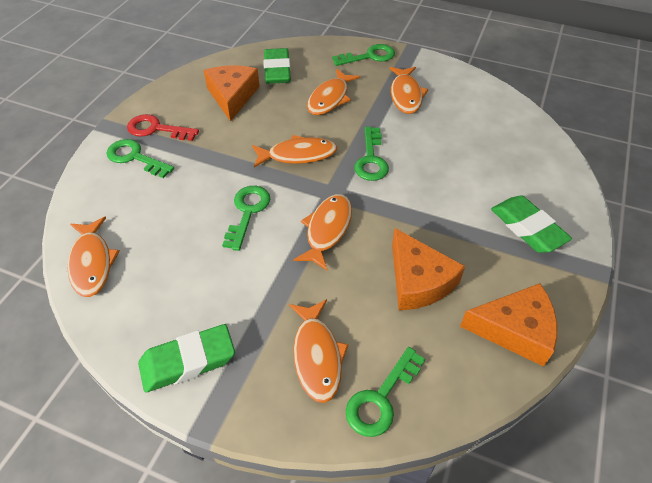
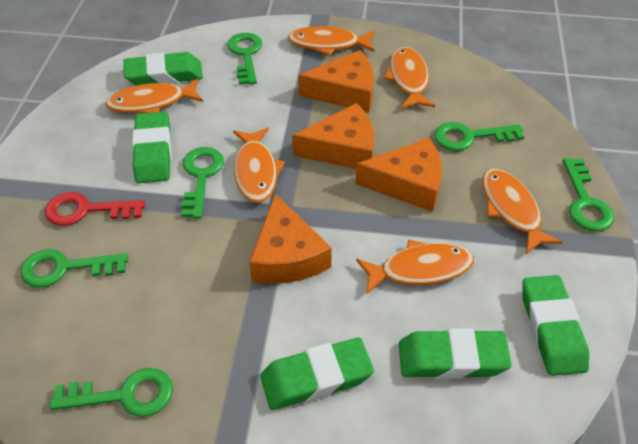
green eraser: 3 -> 5
green key: 5 -> 6
orange cheese: 3 -> 4

